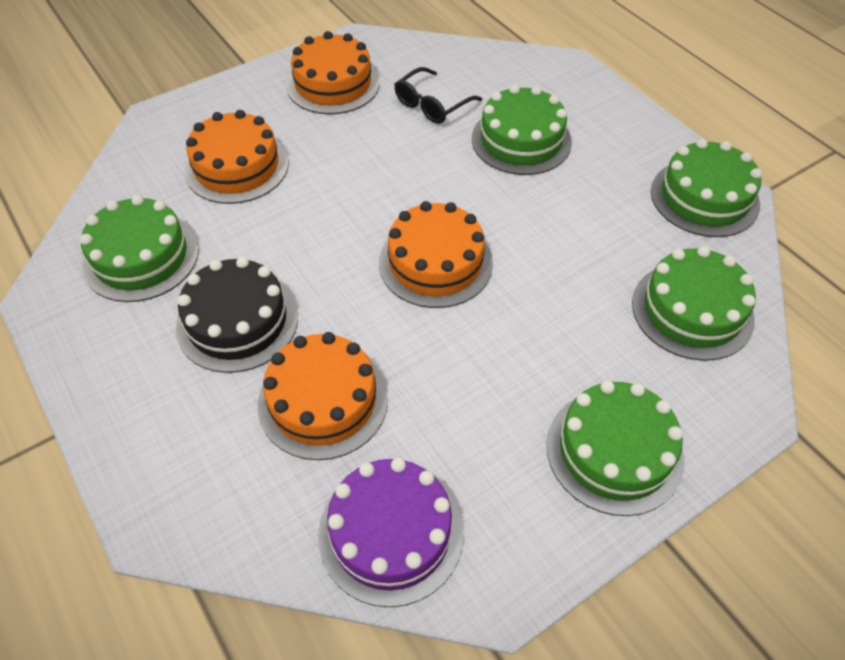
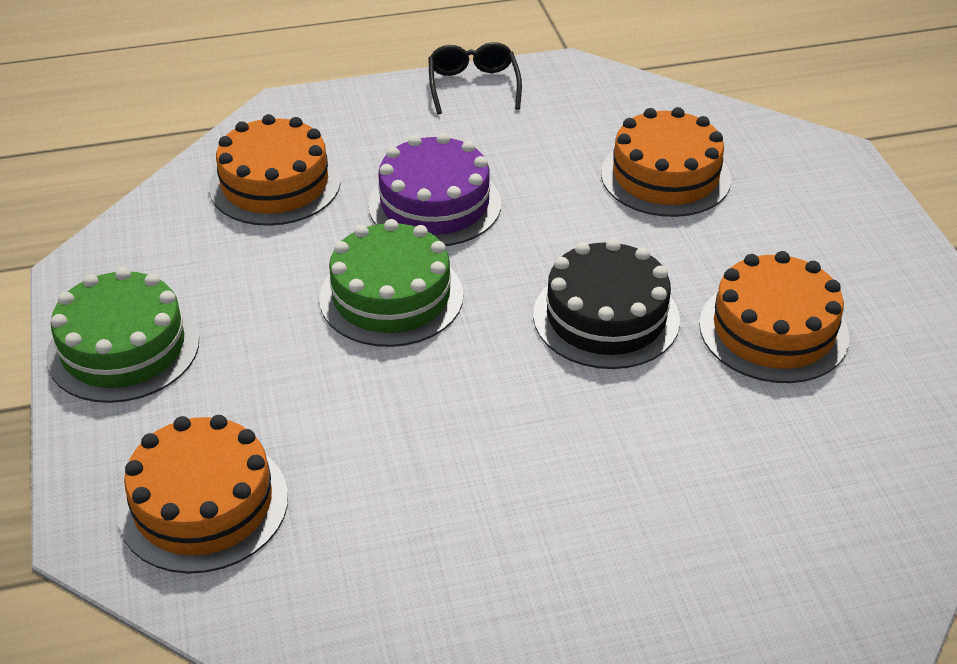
green cake: 5 -> 2

